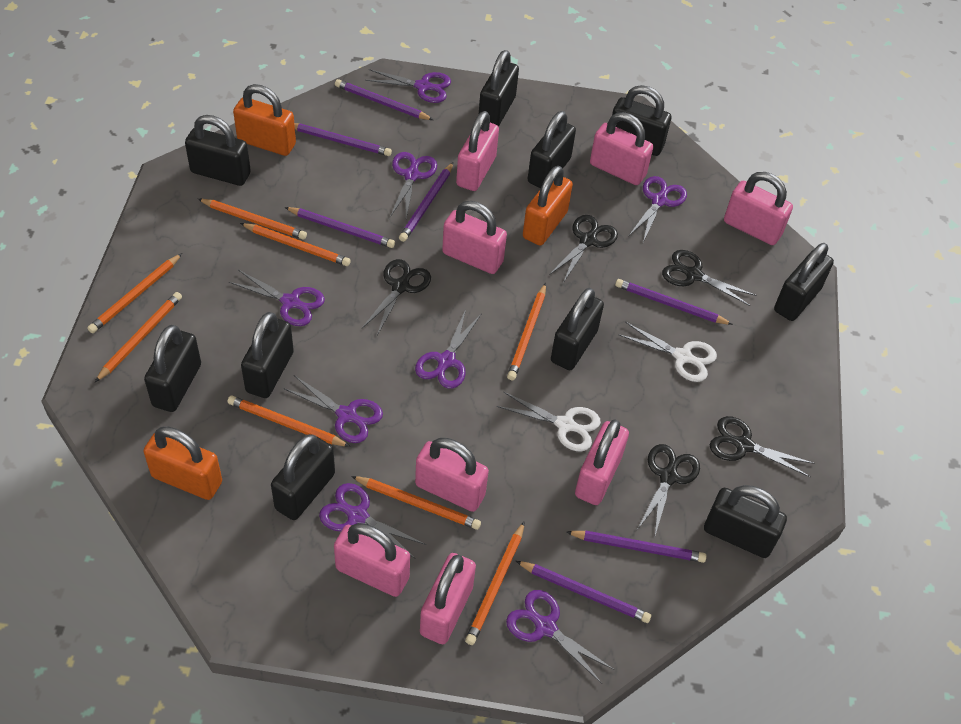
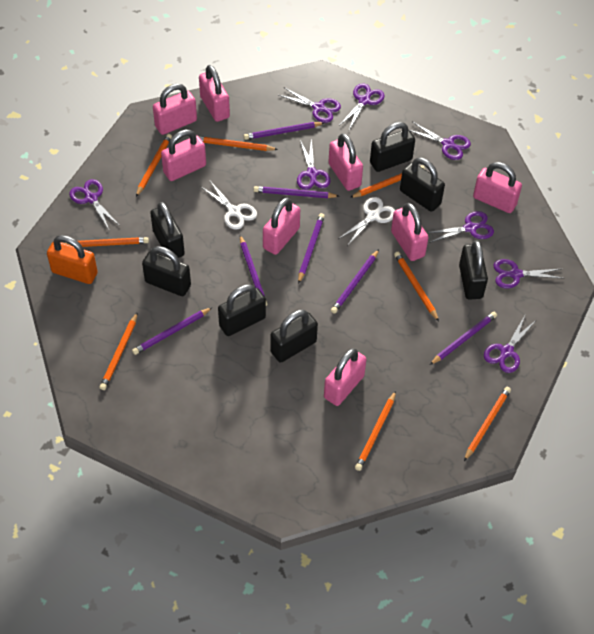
black padlock: 10 -> 7
black scissors: 5 -> 0
orange padlock: 3 -> 1

